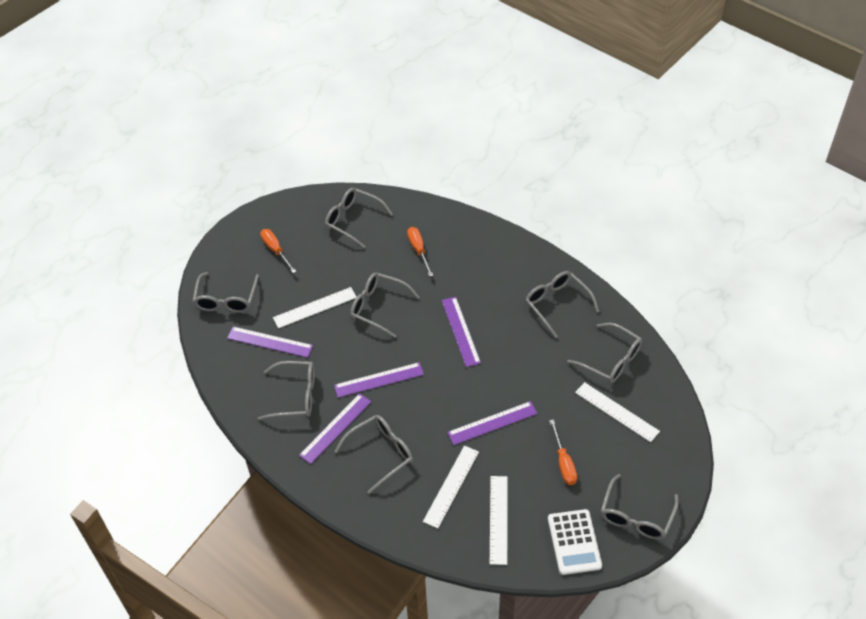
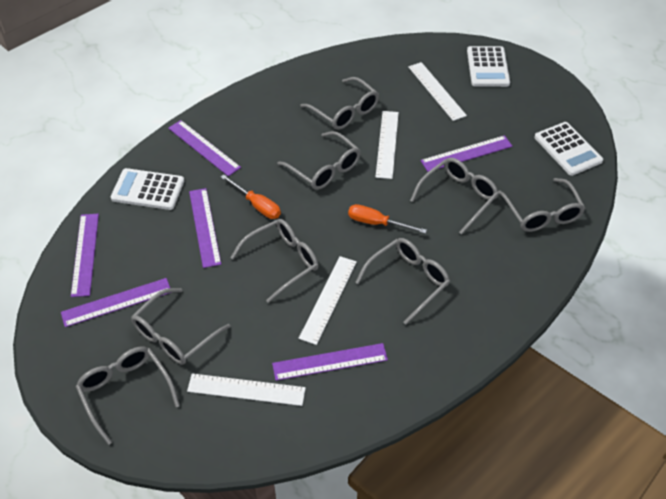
orange screwdriver: 3 -> 2
purple ruler: 5 -> 6
white calculator: 1 -> 3

